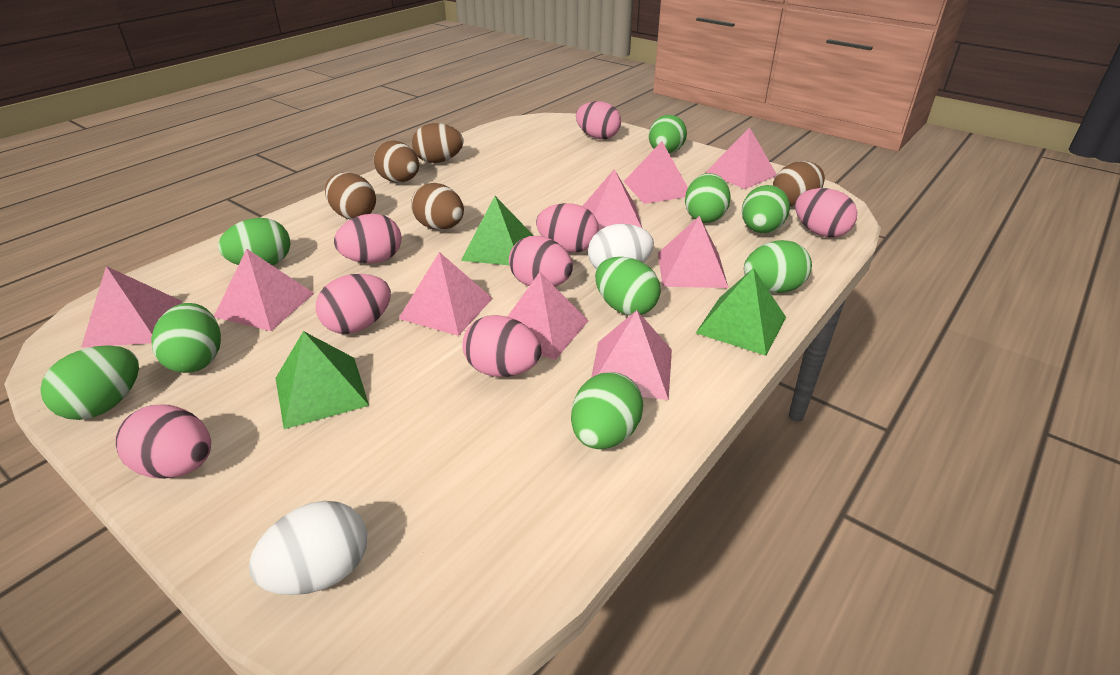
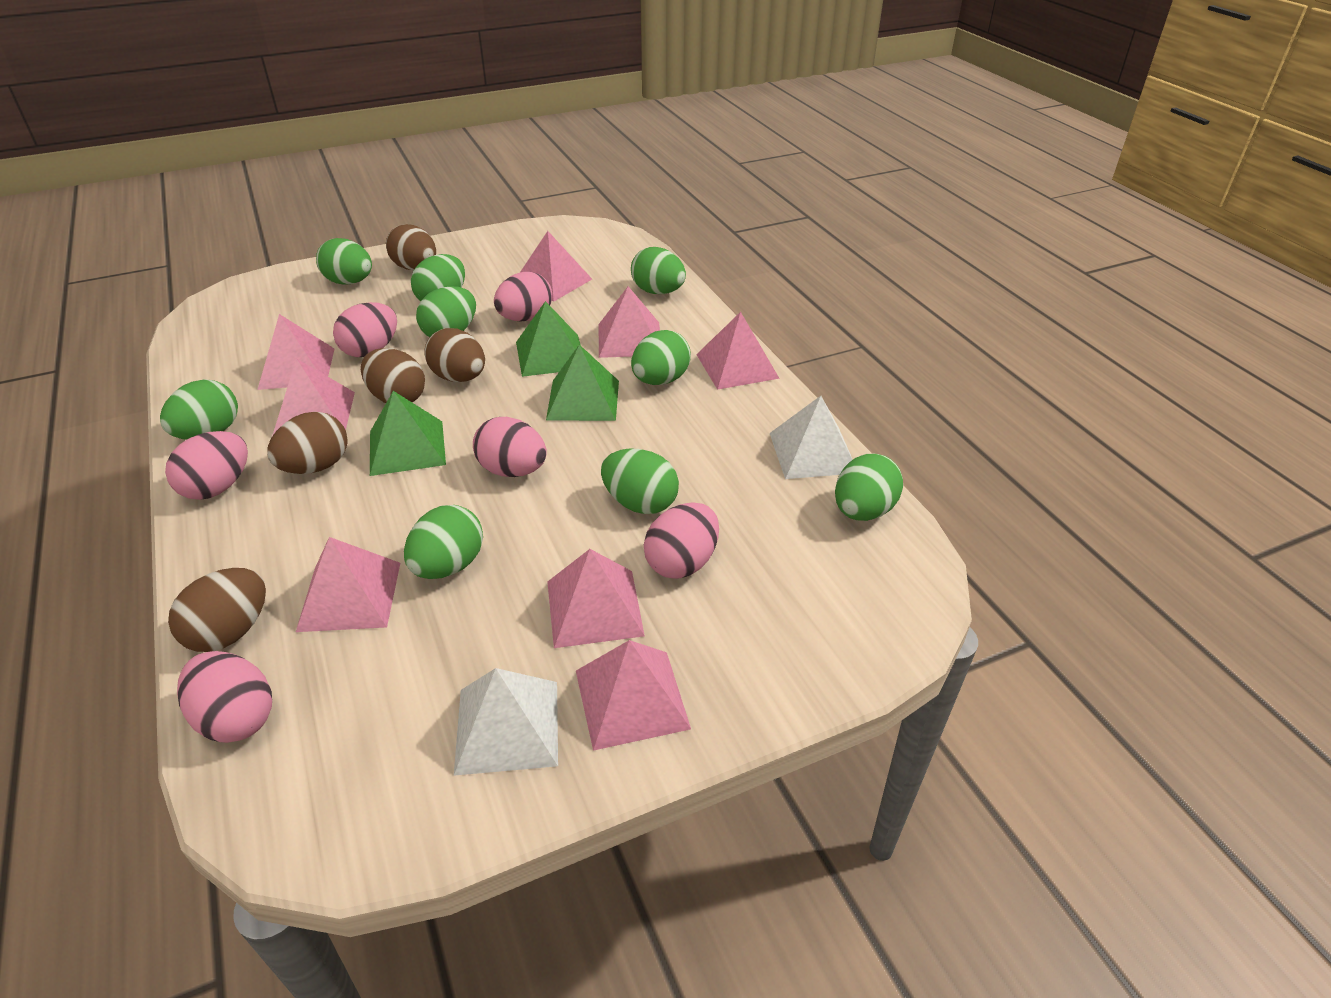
pink egg: 8 -> 6
pink pyramid: 9 -> 8
white egg: 2 -> 0
white pyramid: 0 -> 2

